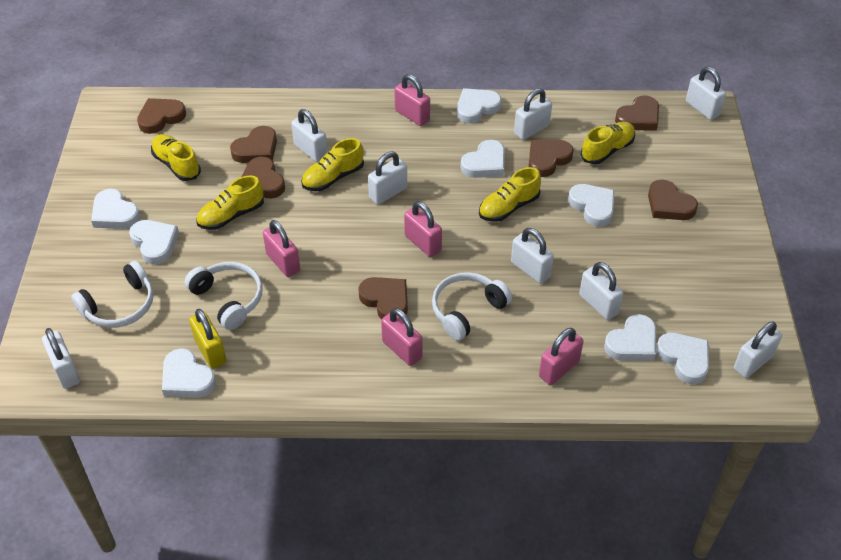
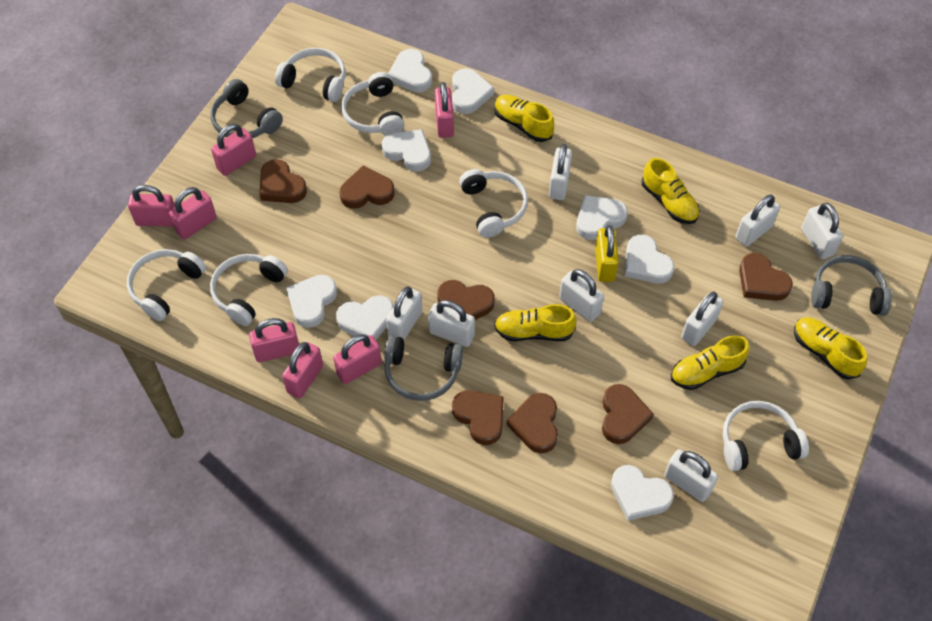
grey headphones: 0 -> 3
pink padlock: 5 -> 7
white headphones: 3 -> 6

